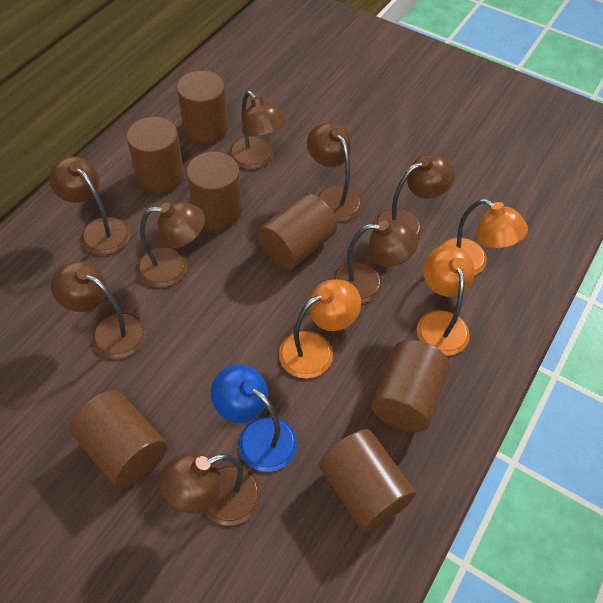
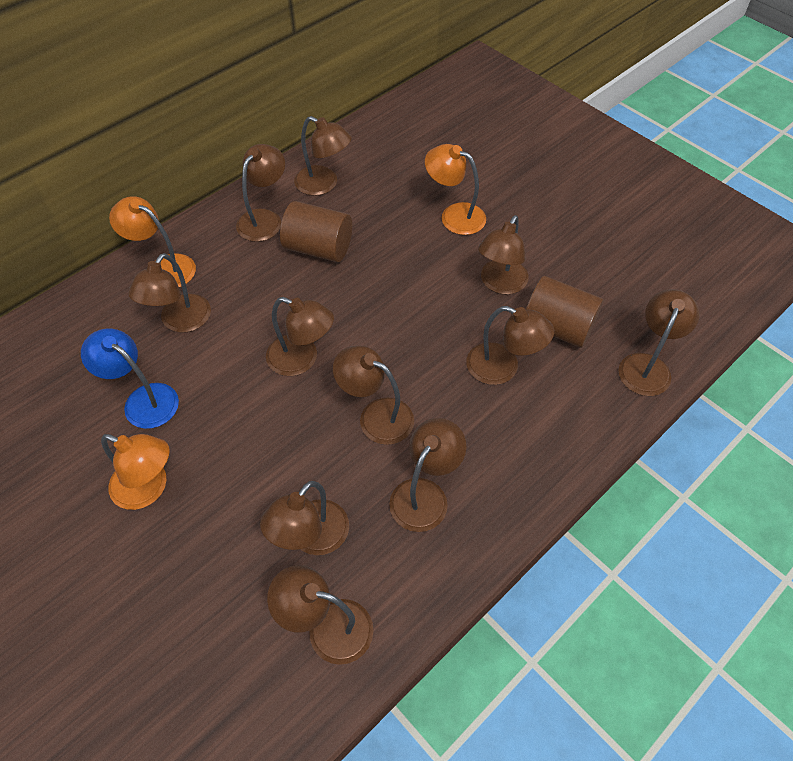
brown cylinder: 7 -> 2
brown lamp: 8 -> 11

